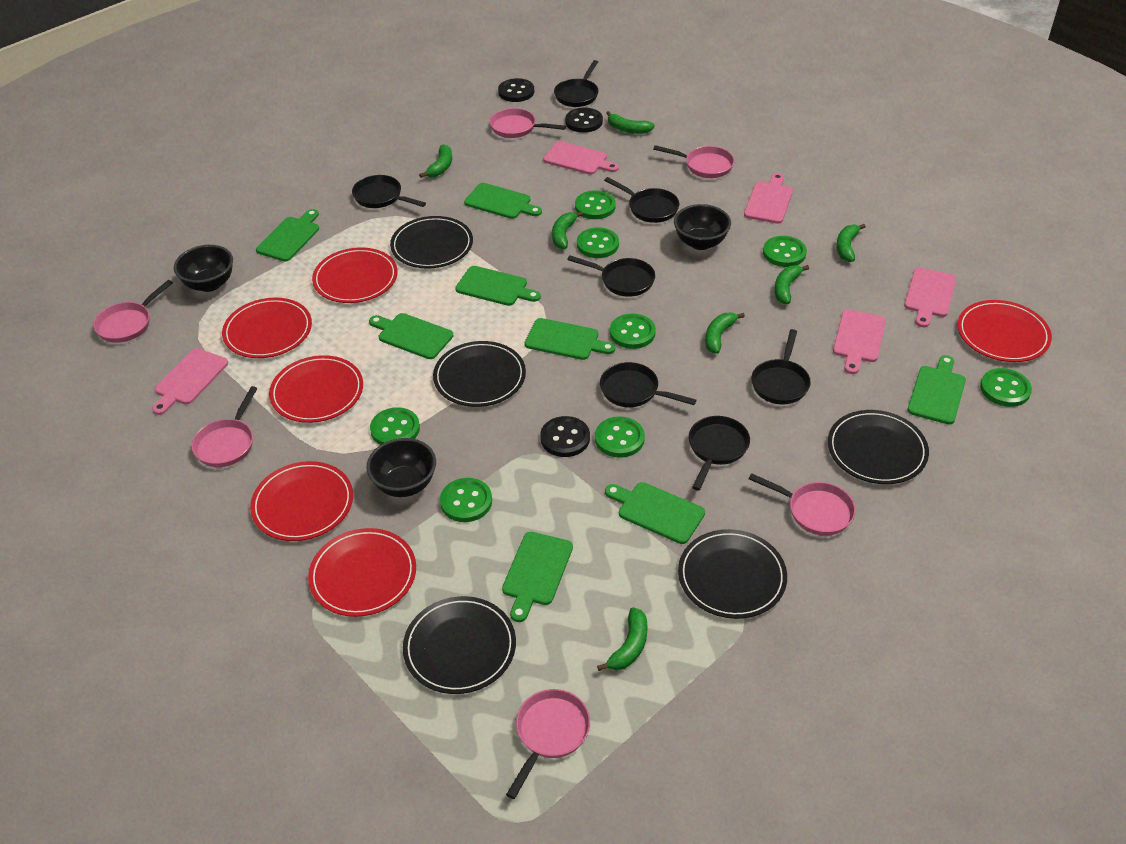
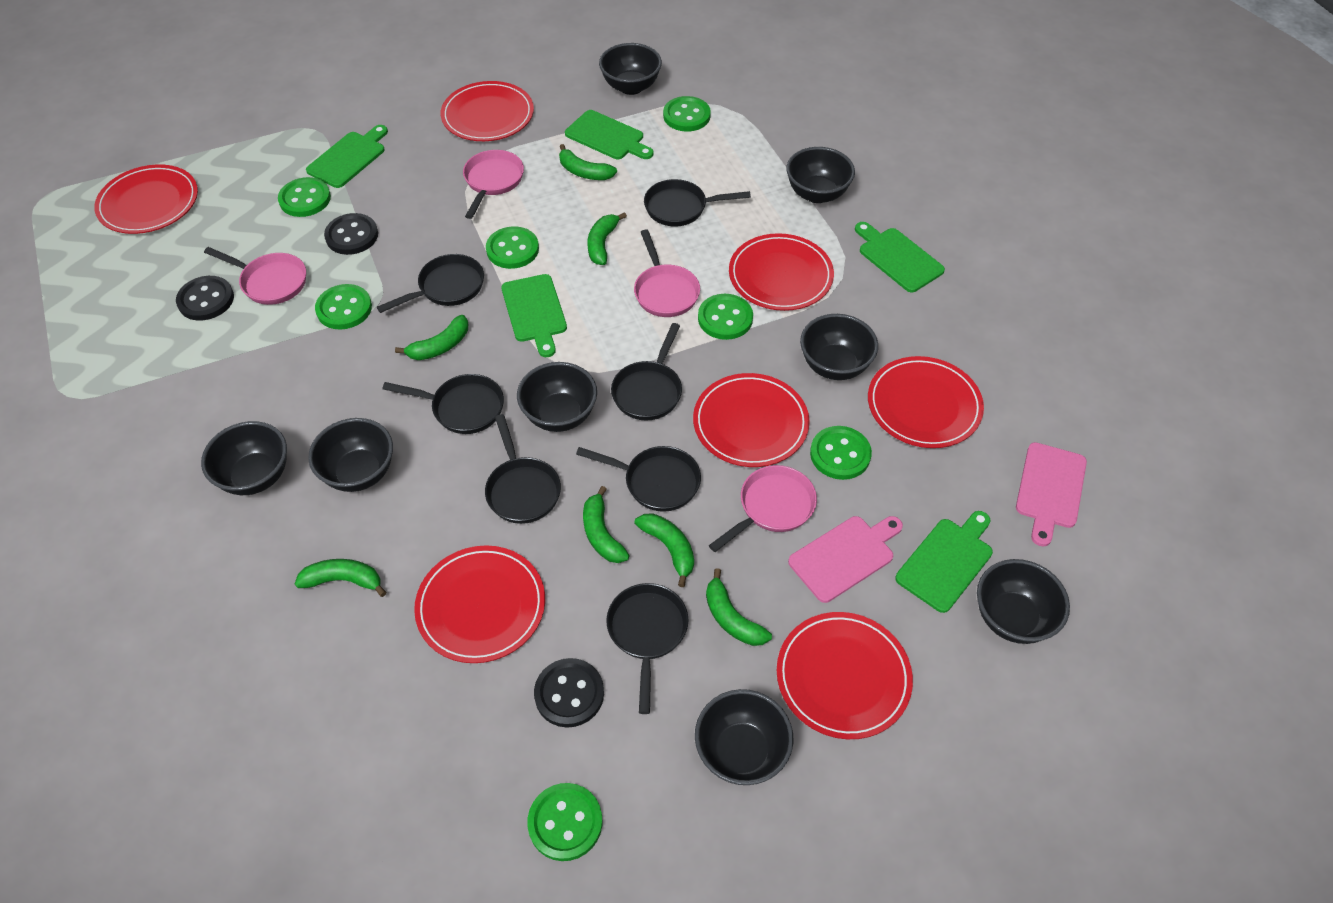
black bowl: 3 -> 8
black plate: 5 -> 0
green button: 8 -> 7
green cutting board: 8 -> 5
pink cutting board: 5 -> 2
pink pan: 6 -> 4
red plate: 6 -> 7

